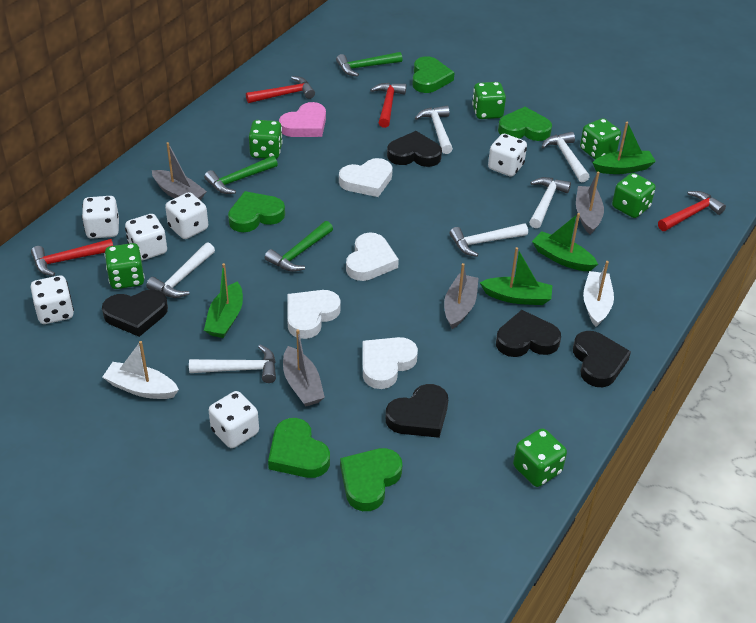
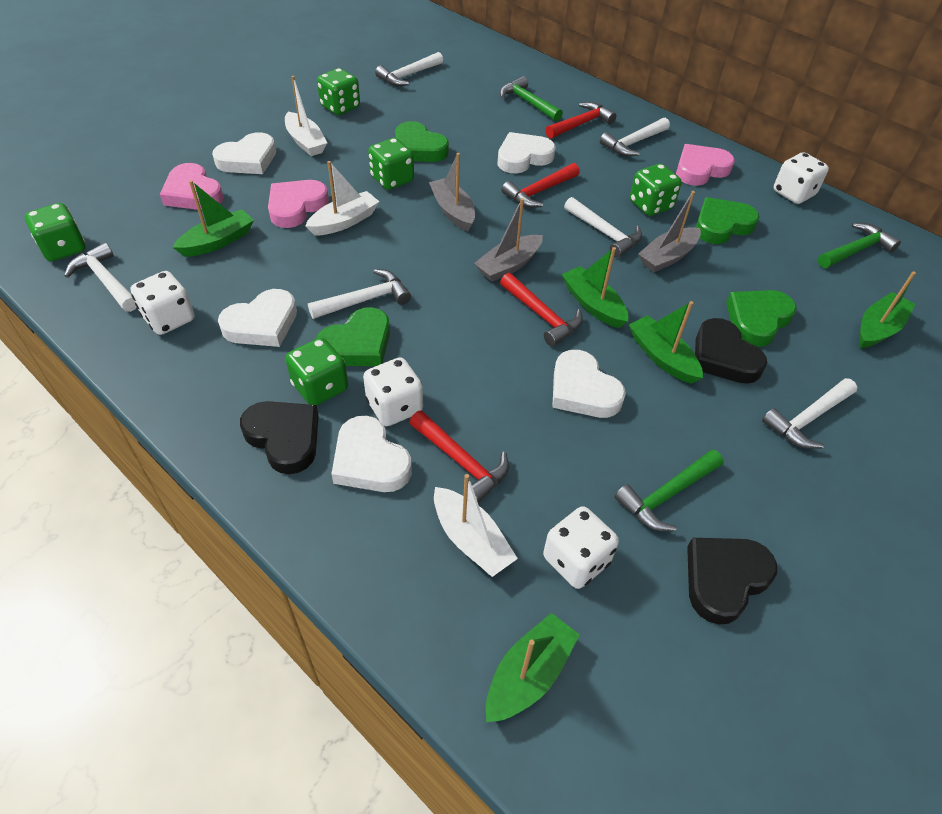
black heart: 5 -> 3
green boat: 4 -> 5
green dice: 6 -> 5
green heart: 5 -> 4
grey boat: 4 -> 3
pink heart: 1 -> 3
white boat: 2 -> 3
white dice: 6 -> 4
white heart: 4 -> 5

